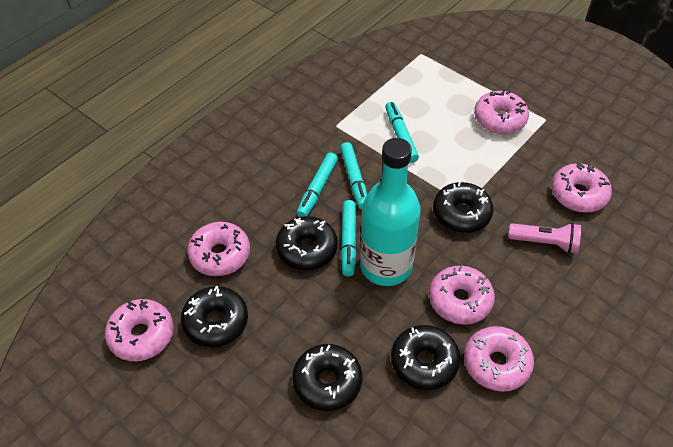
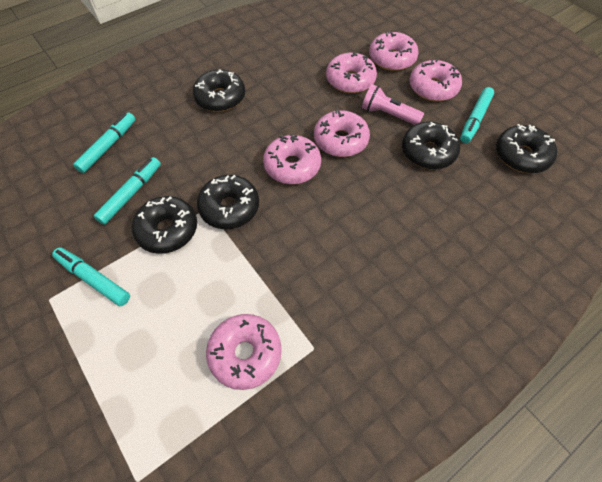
turquoise bottle: 1 -> 0

